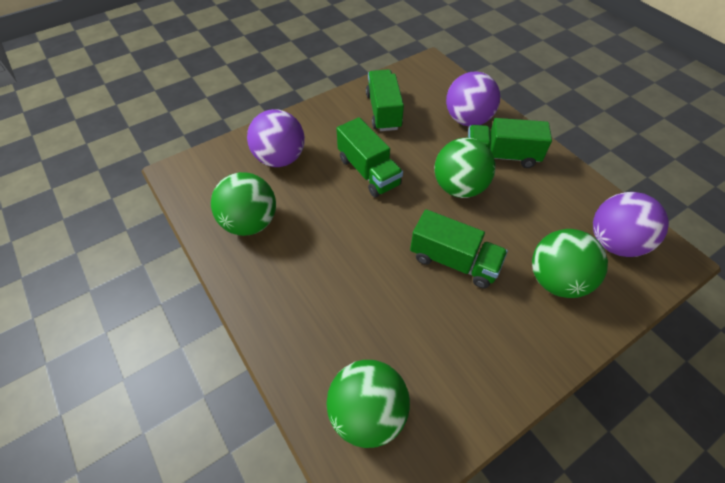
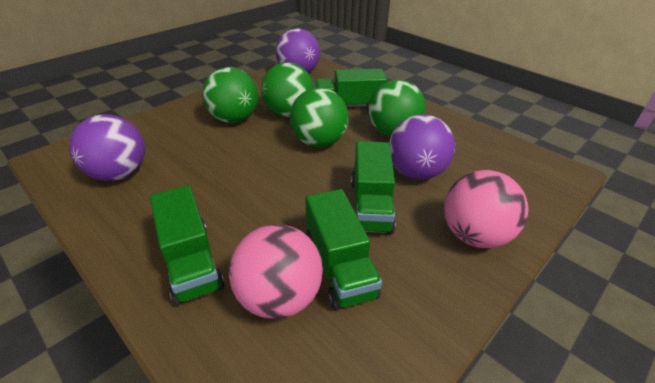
pink ball: 0 -> 2

